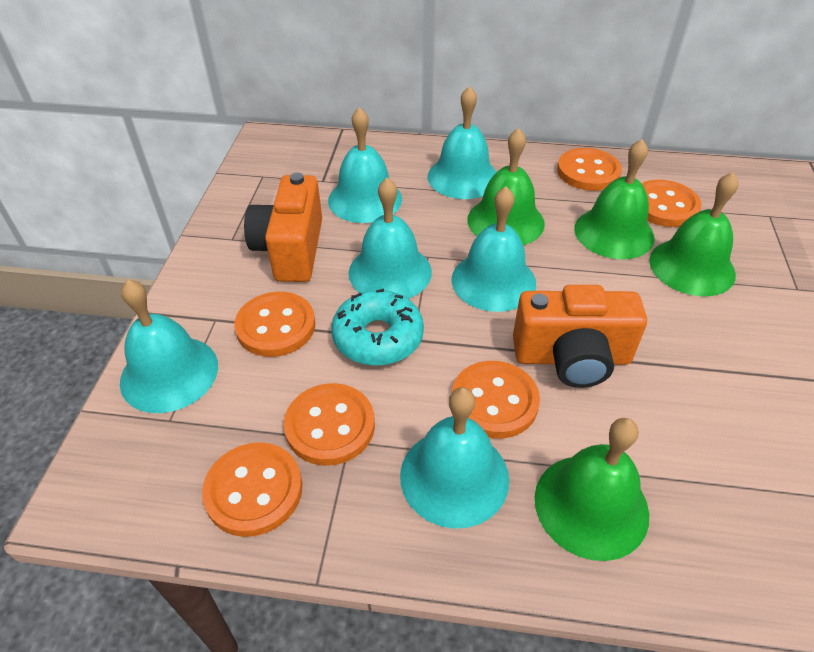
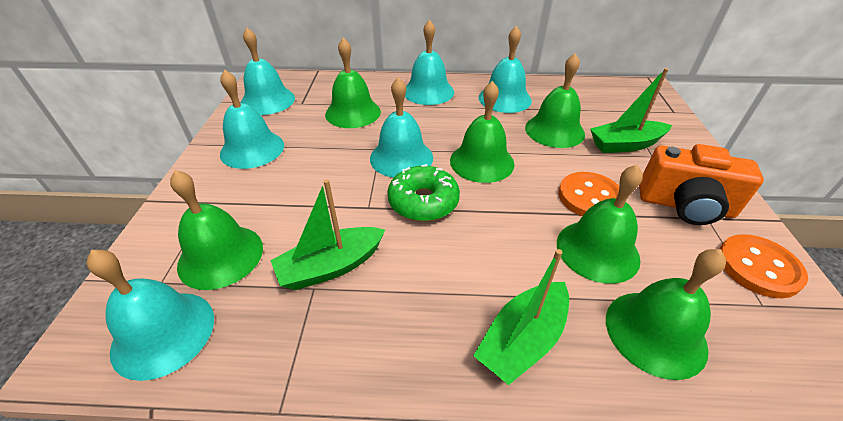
green bell: 4 -> 6
green boat: 0 -> 3
green donut: 0 -> 1
orange button: 6 -> 2
orange camera: 2 -> 1
turquoise donut: 1 -> 0

